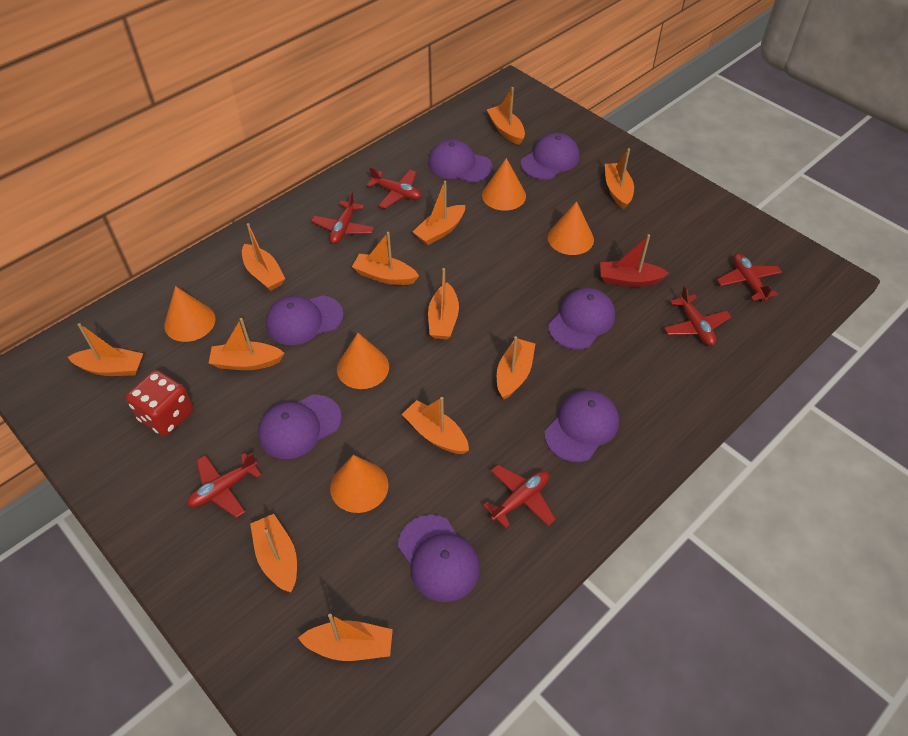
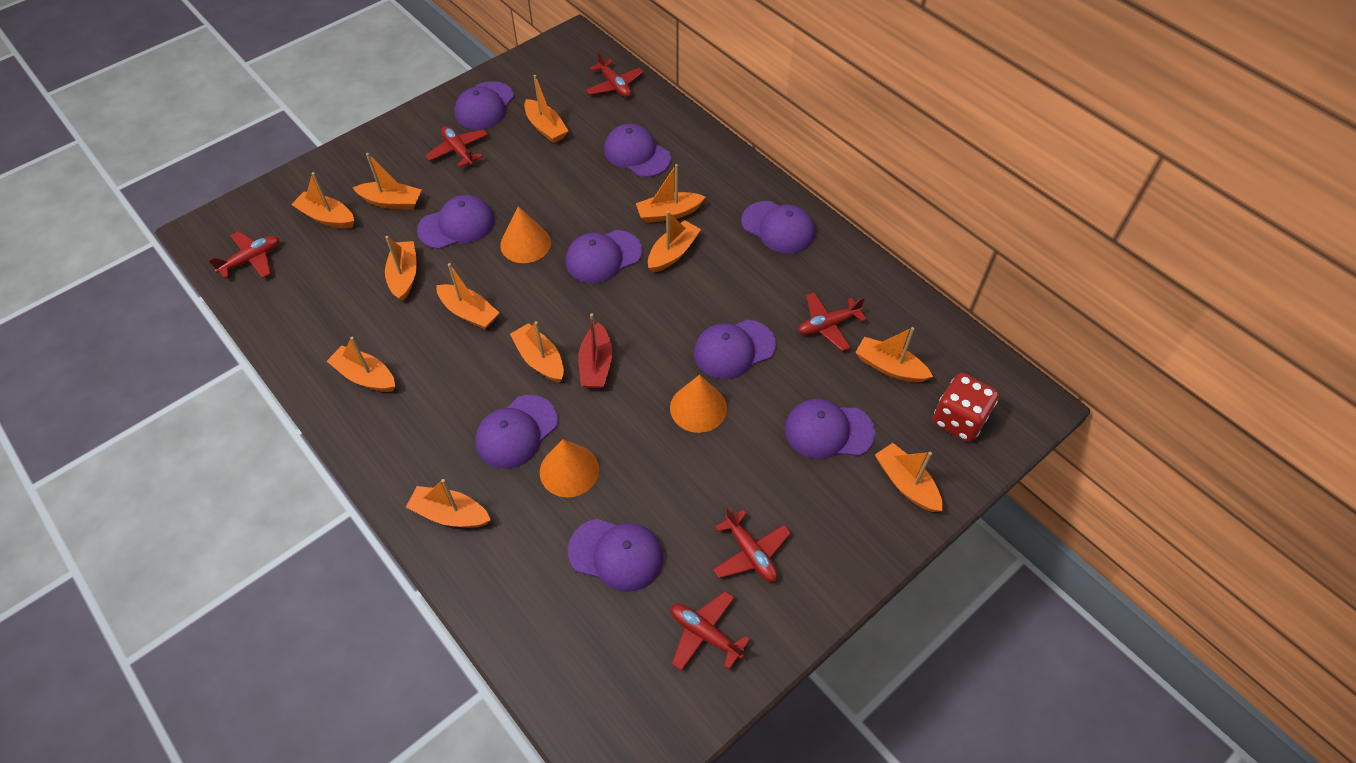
orange cone: 5 -> 3
purple cap: 7 -> 9

